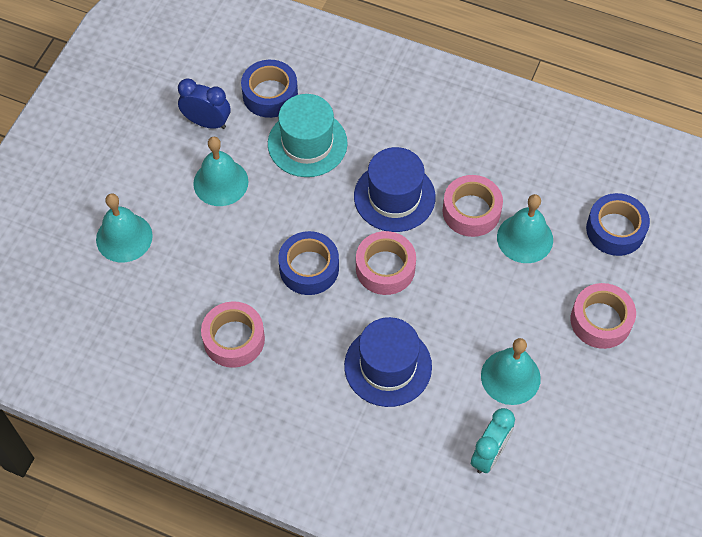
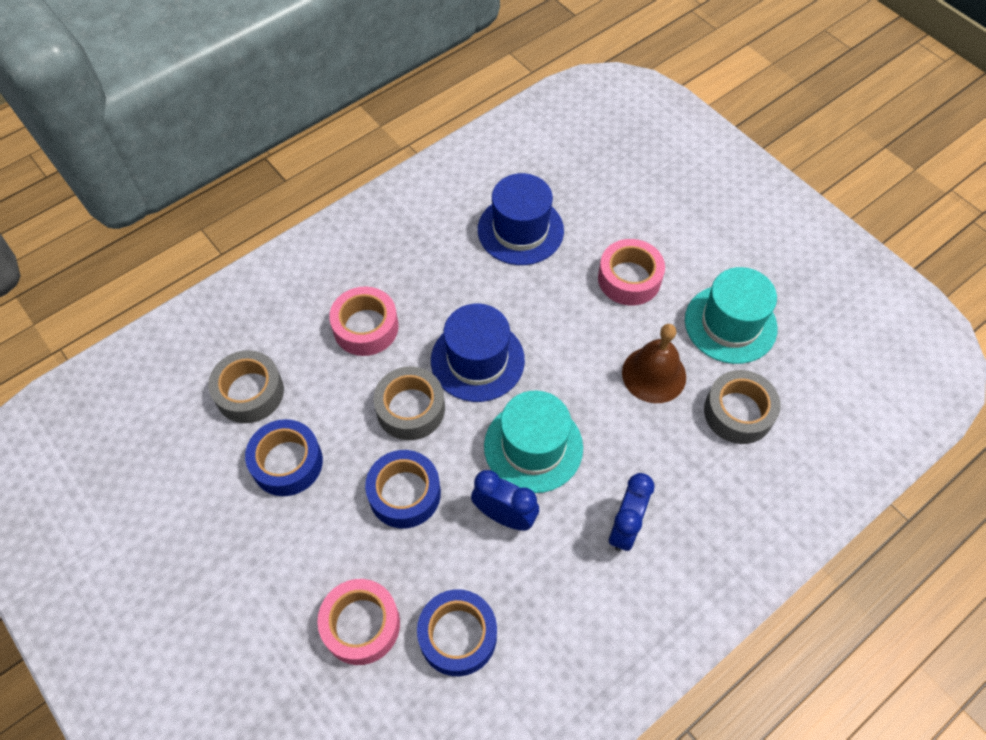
blue clock: 1 -> 2
brown bell: 0 -> 1
grey tape: 0 -> 3
pink tape: 4 -> 3
turquoise bell: 4 -> 0
turquoise clock: 1 -> 0
turquoise hat: 1 -> 2

